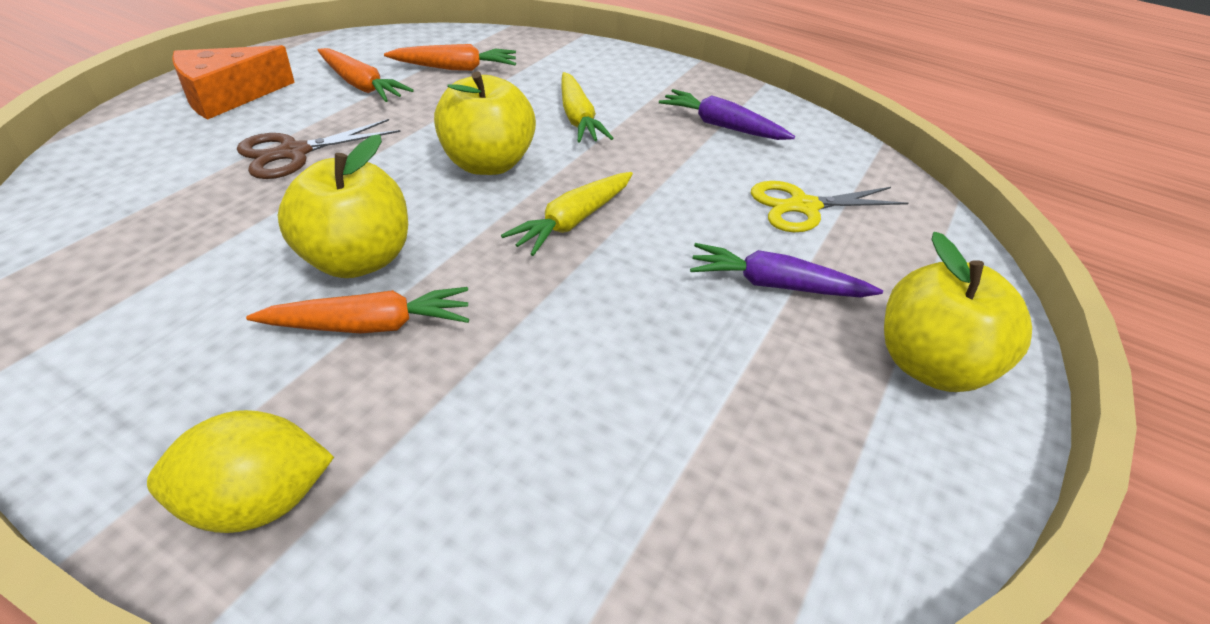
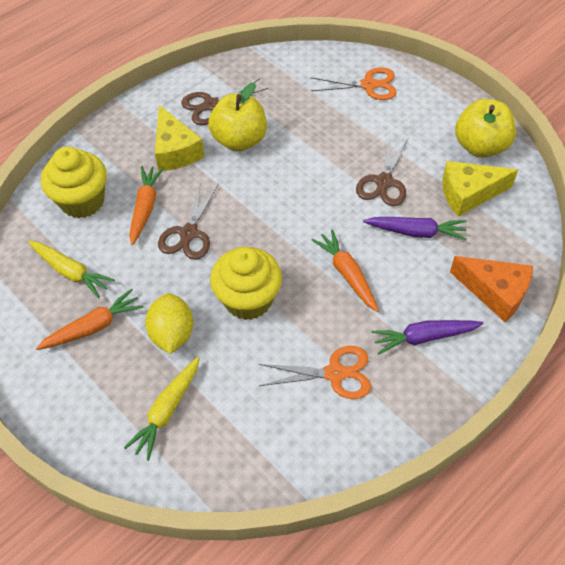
brown scissors: 1 -> 3
orange scissors: 0 -> 2
yellow apple: 3 -> 2
yellow cheese: 0 -> 2
yellow cupcake: 0 -> 2
yellow scissors: 1 -> 0

